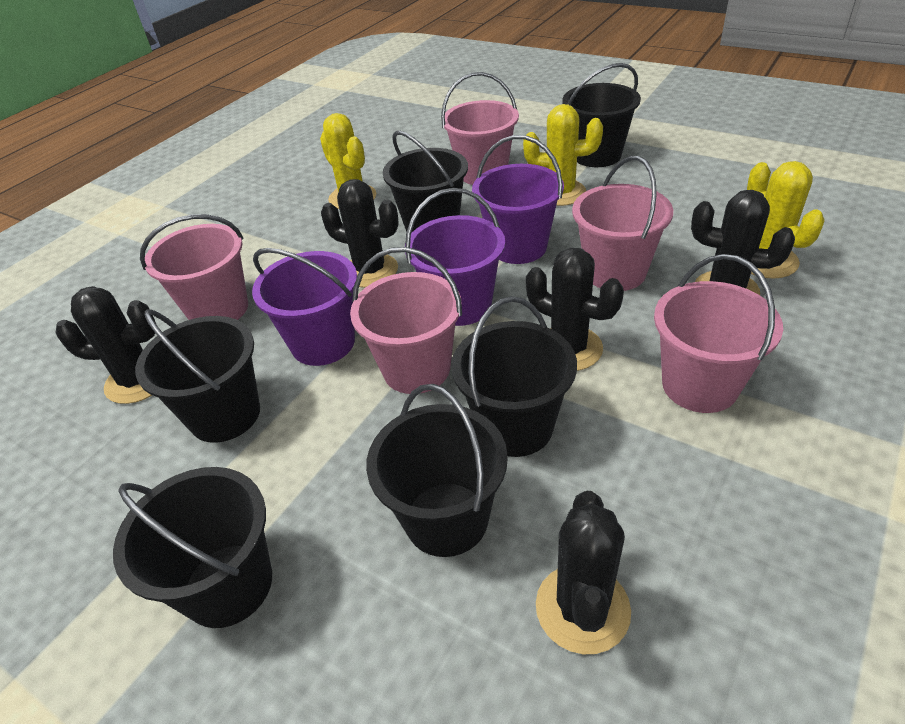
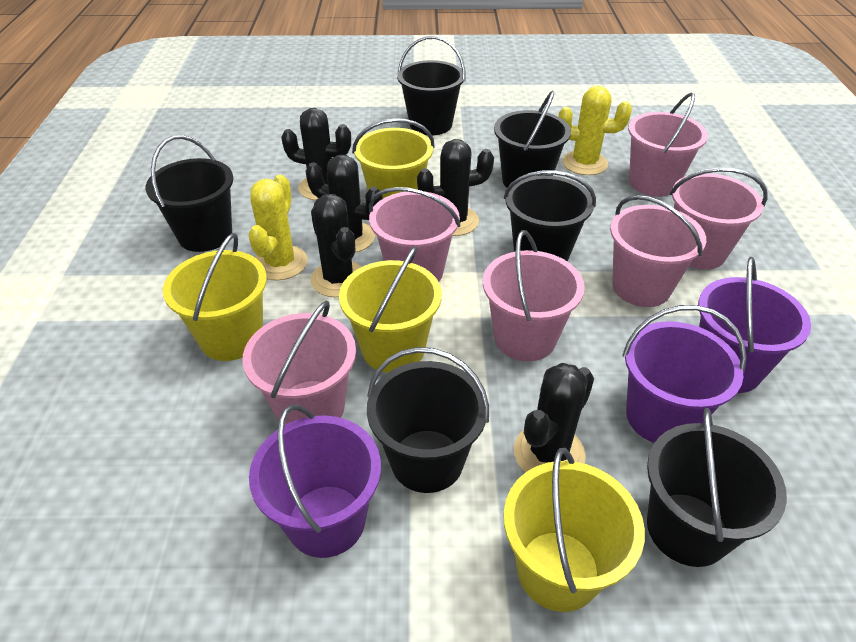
pink bucket: 5 -> 6
yellow bucket: 0 -> 4
yellow cactus: 3 -> 2

